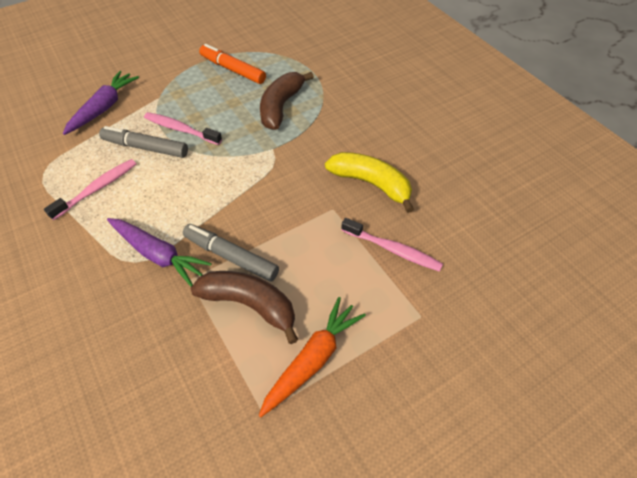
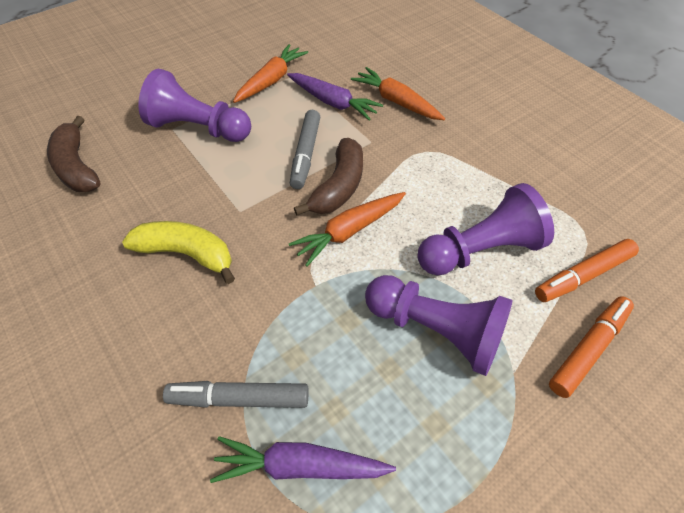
orange carrot: 1 -> 3
orange marker: 1 -> 2
pink toothbrush: 3 -> 0
purple pawn: 0 -> 3

